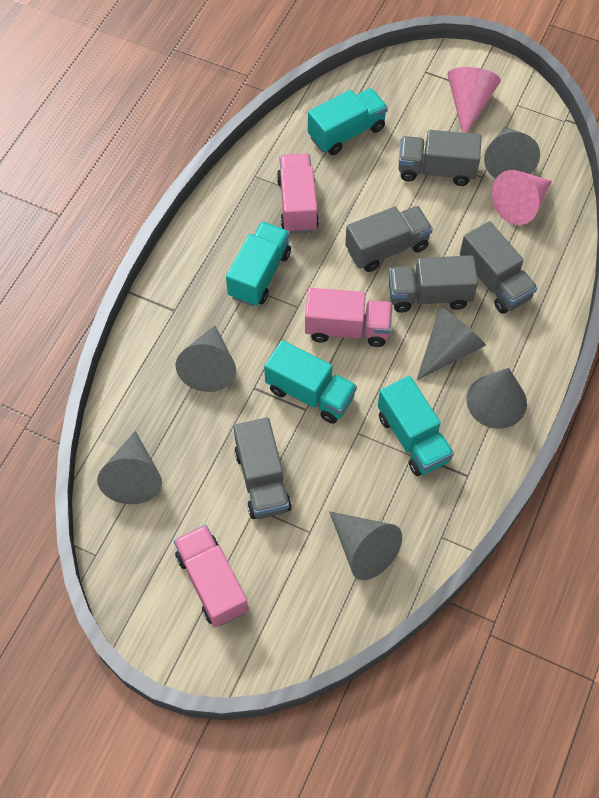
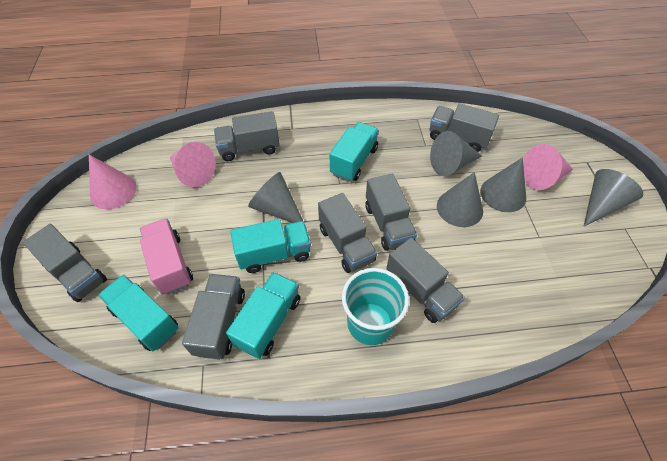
grey cone: 6 -> 5
grey truck: 5 -> 7
pink cone: 2 -> 3
pink truck: 3 -> 1
turquoise cup: 0 -> 1

